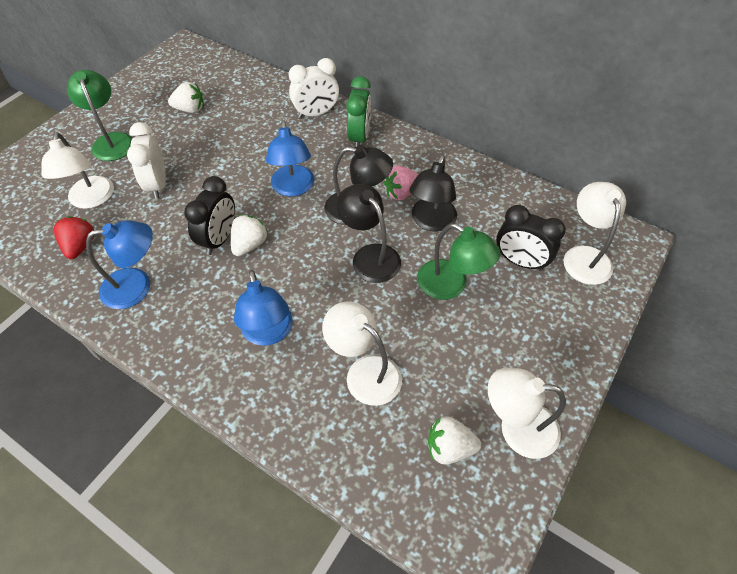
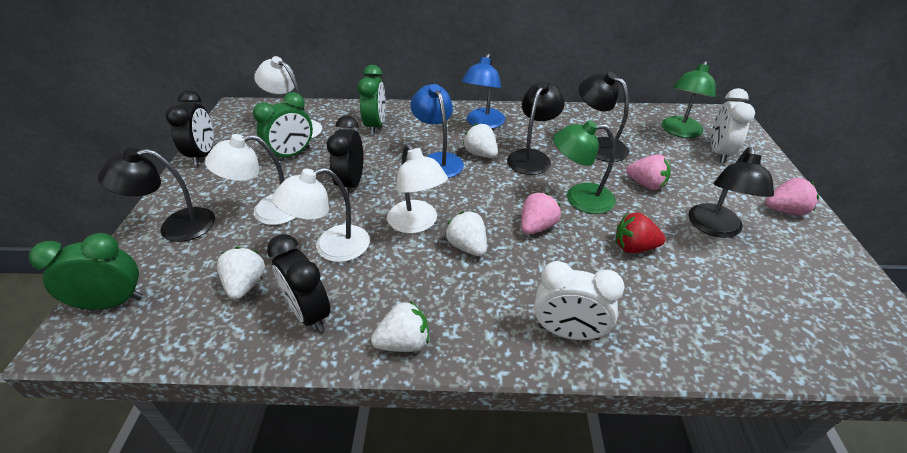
black clock: 2 -> 3
black lamp: 3 -> 4
blue lamp: 3 -> 2
green clock: 1 -> 3
pink strawberry: 1 -> 3
white strawberry: 3 -> 4

